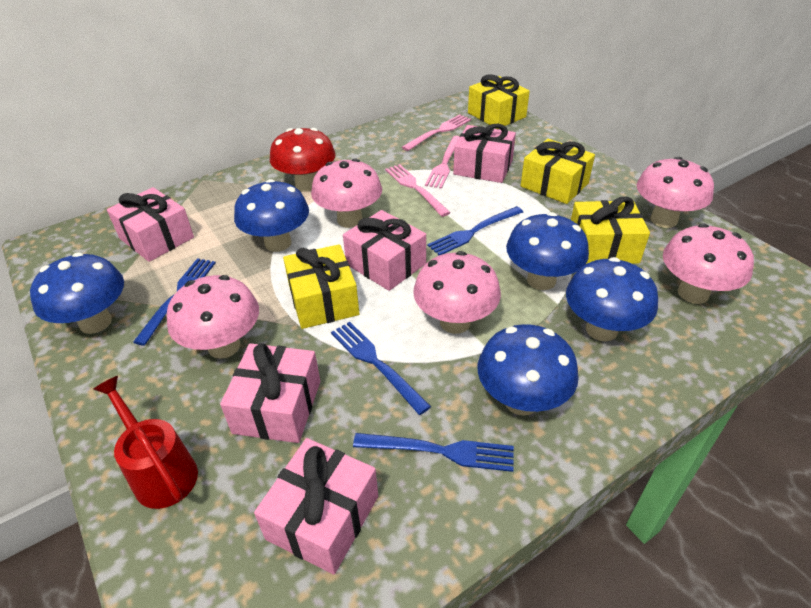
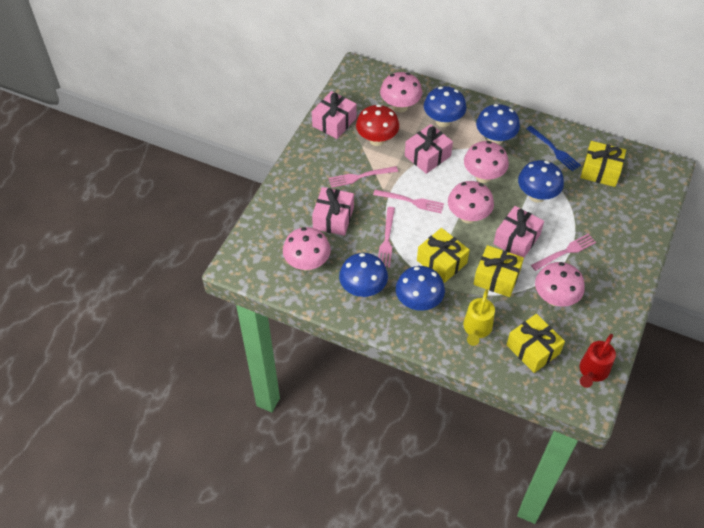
blue fork: 4 -> 1
pink fork: 3 -> 4
pink gift: 5 -> 4
yellow watering can: 0 -> 1

